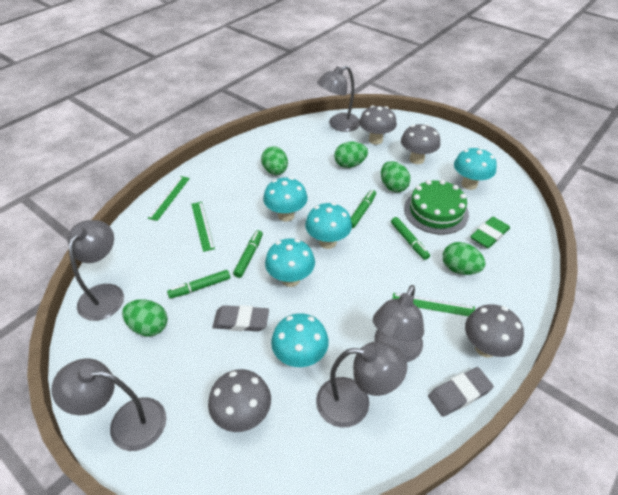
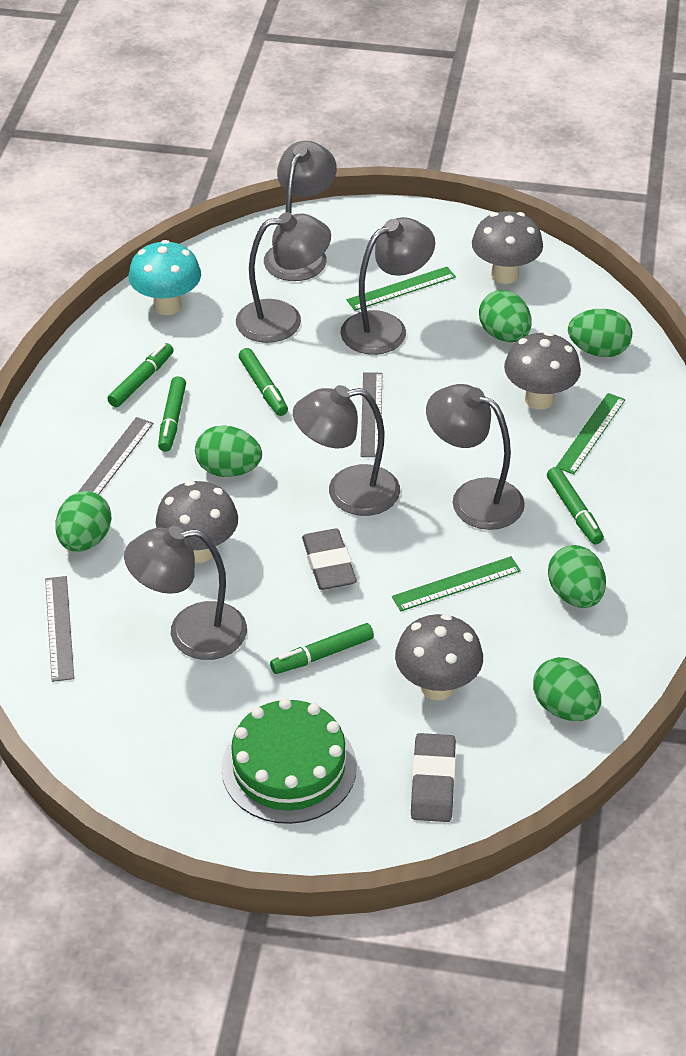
green egg: 5 -> 6
green eraser: 1 -> 0
green marker: 4 -> 5
grey lamp: 5 -> 6
grey ruler: 0 -> 3
turquoise mushroom: 5 -> 1

